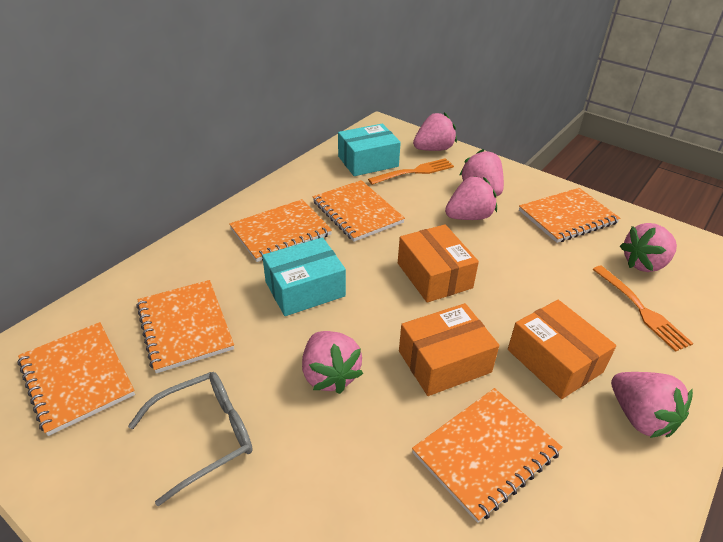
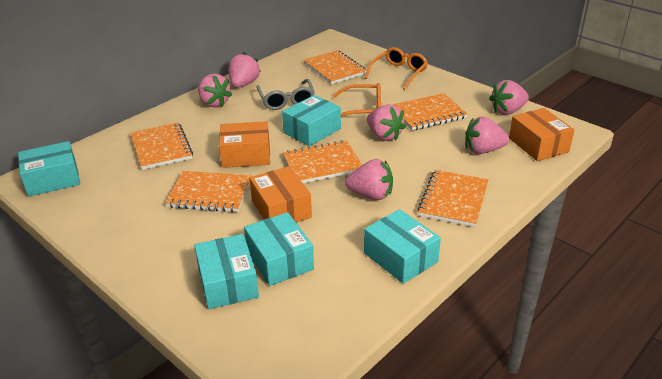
orange fork: 2 -> 0
orange glasses: 0 -> 2
turquoise box: 2 -> 5

